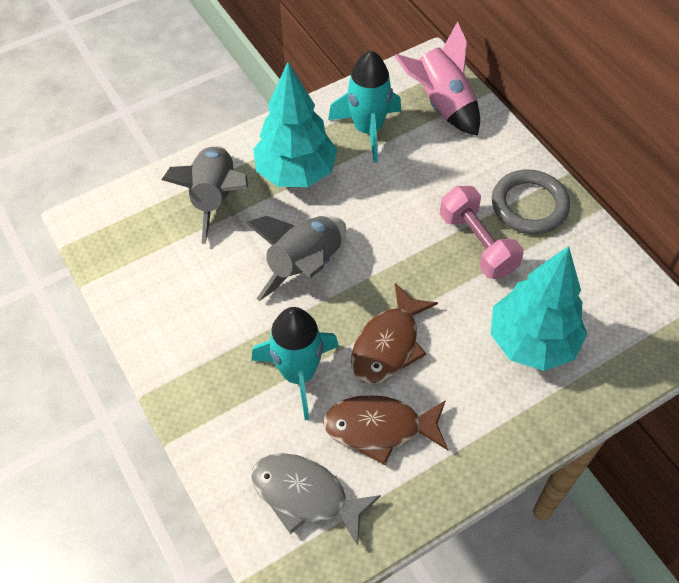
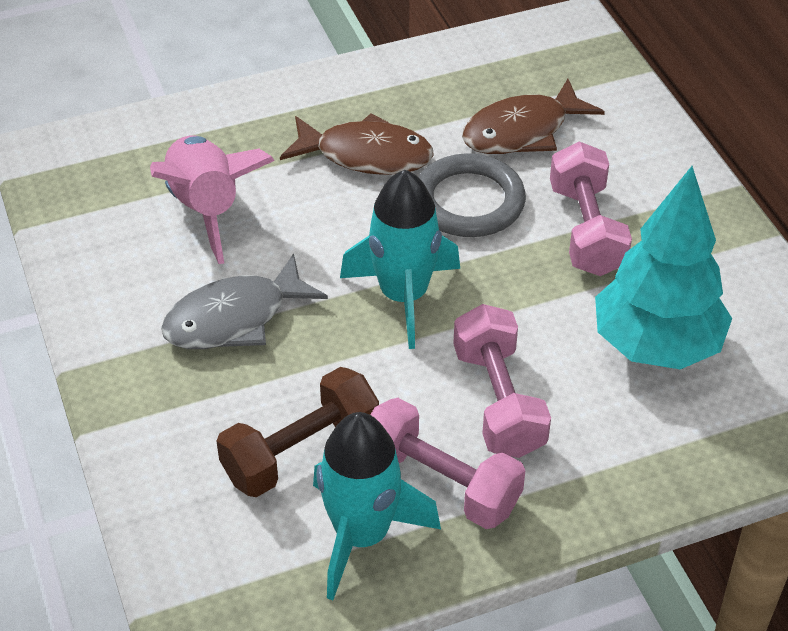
brown dumbbell: 0 -> 1
grey rocket: 2 -> 0
pink dumbbell: 1 -> 3
turquoise tree: 2 -> 1

